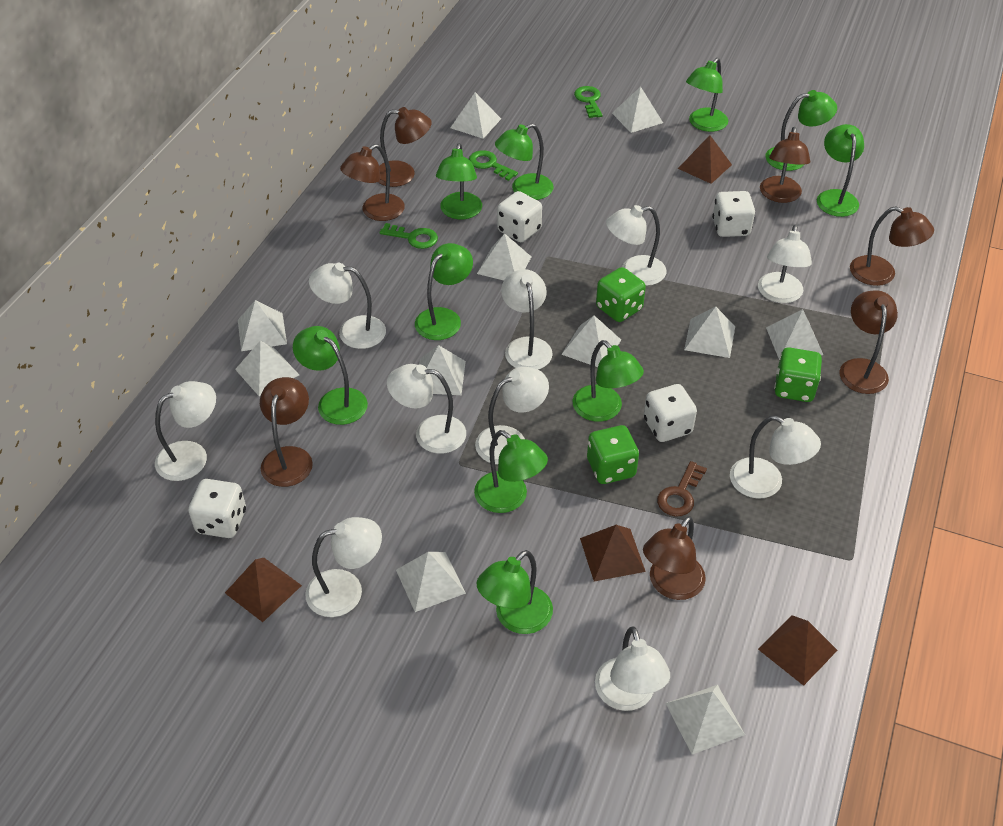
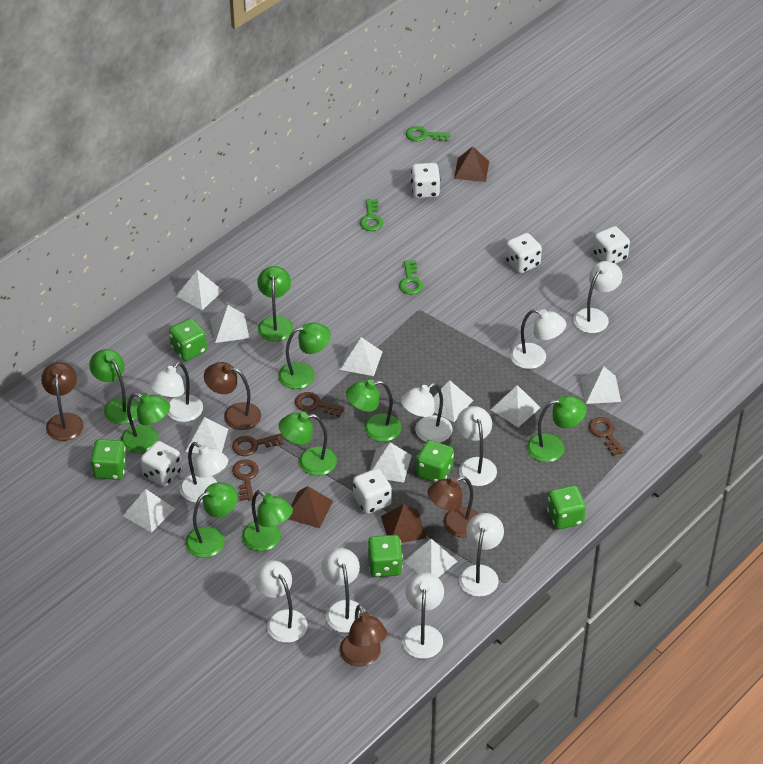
brown key: 1 -> 4
brown lamp: 7 -> 4
brown pyramid: 4 -> 3
green dice: 3 -> 5
green lamp: 10 -> 9
white dice: 4 -> 5
white pyramid: 11 -> 10

